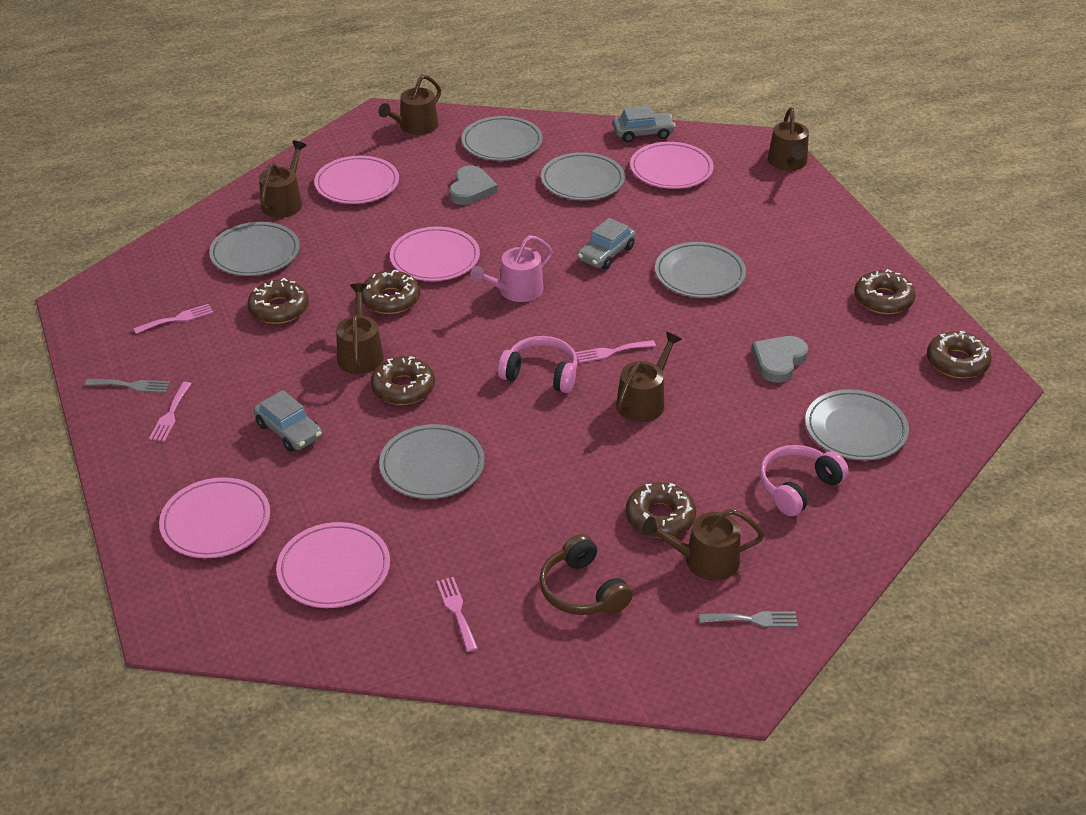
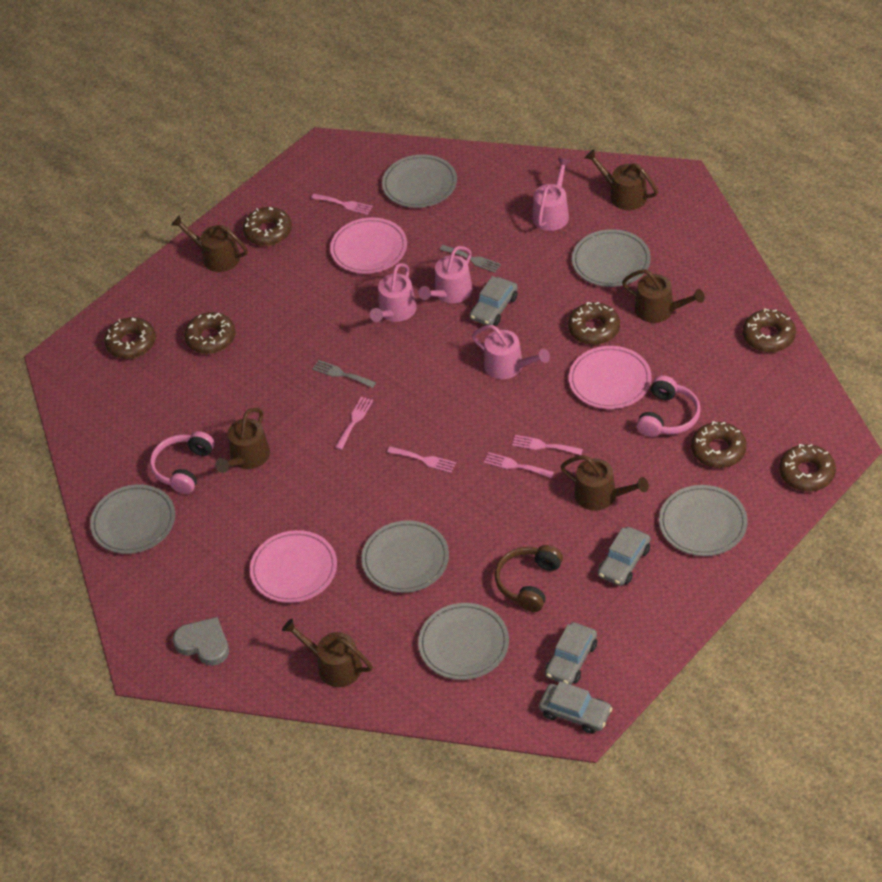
brown donut: 6 -> 7
grey car: 3 -> 4
grey heart: 2 -> 1
pink fork: 4 -> 5
pink plate: 5 -> 3
pink watering can: 1 -> 4

